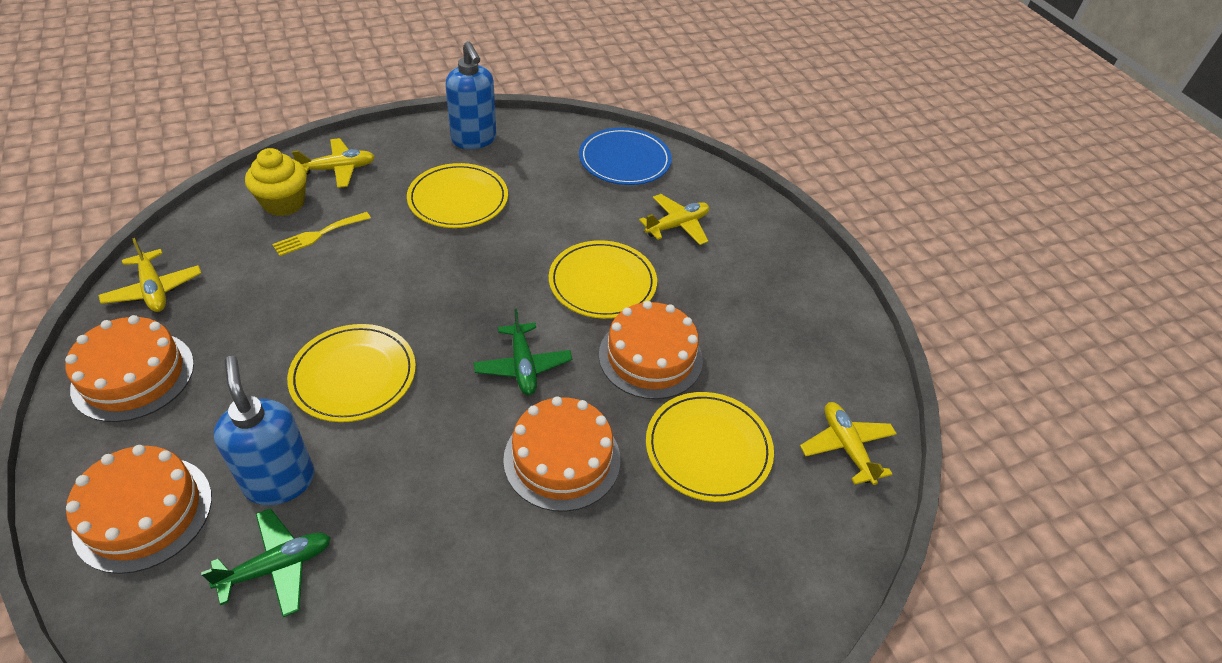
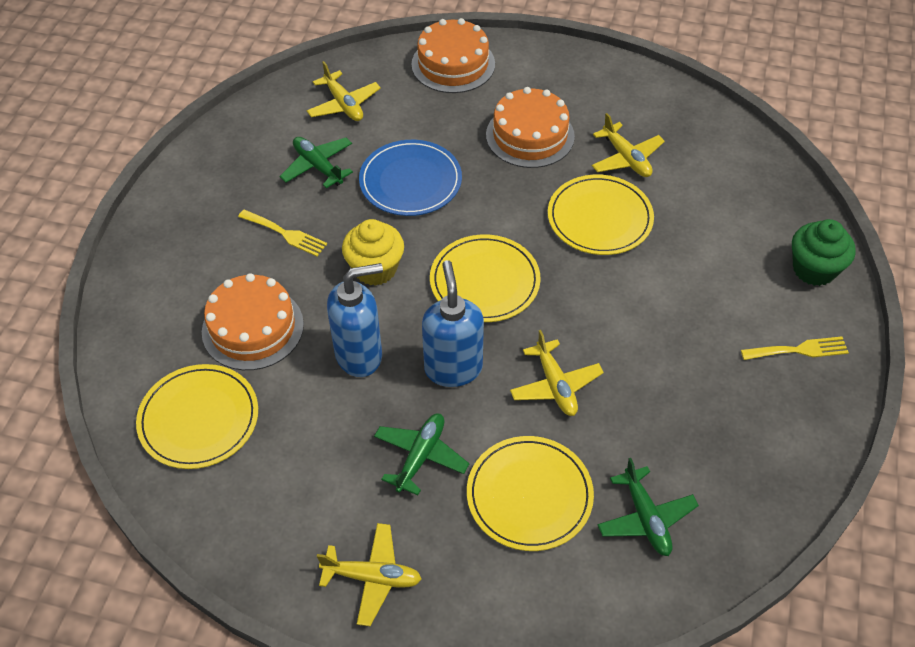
green cupcake: 0 -> 1
green plane: 2 -> 3
orange cake: 4 -> 3
yellow fork: 1 -> 2

